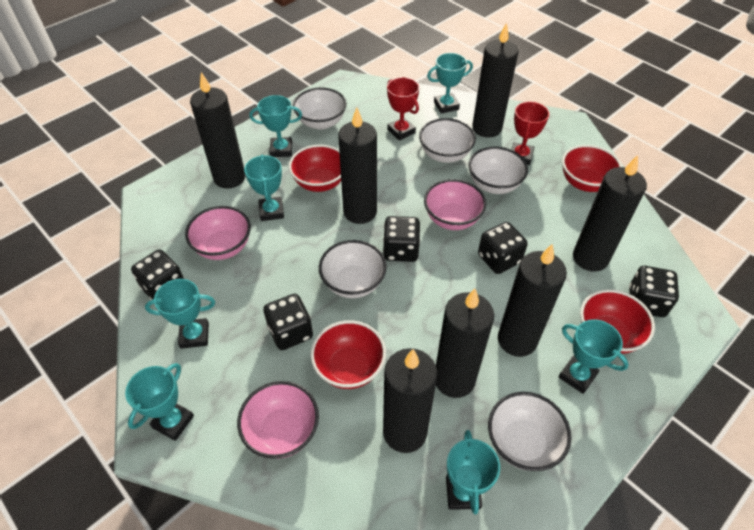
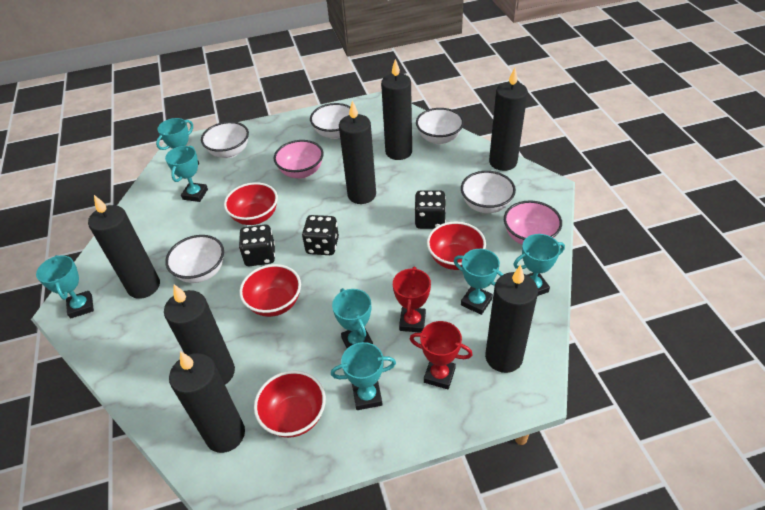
black dice: 5 -> 3
pink bowl: 3 -> 2

